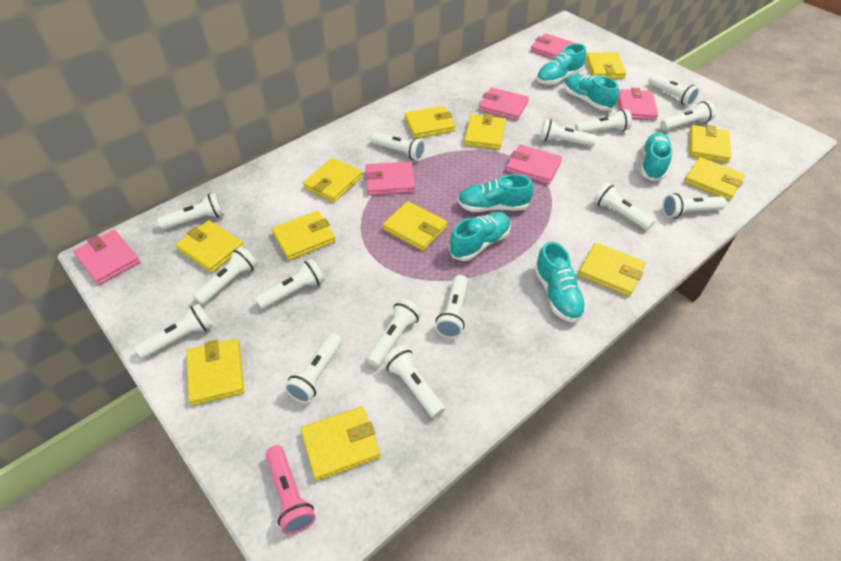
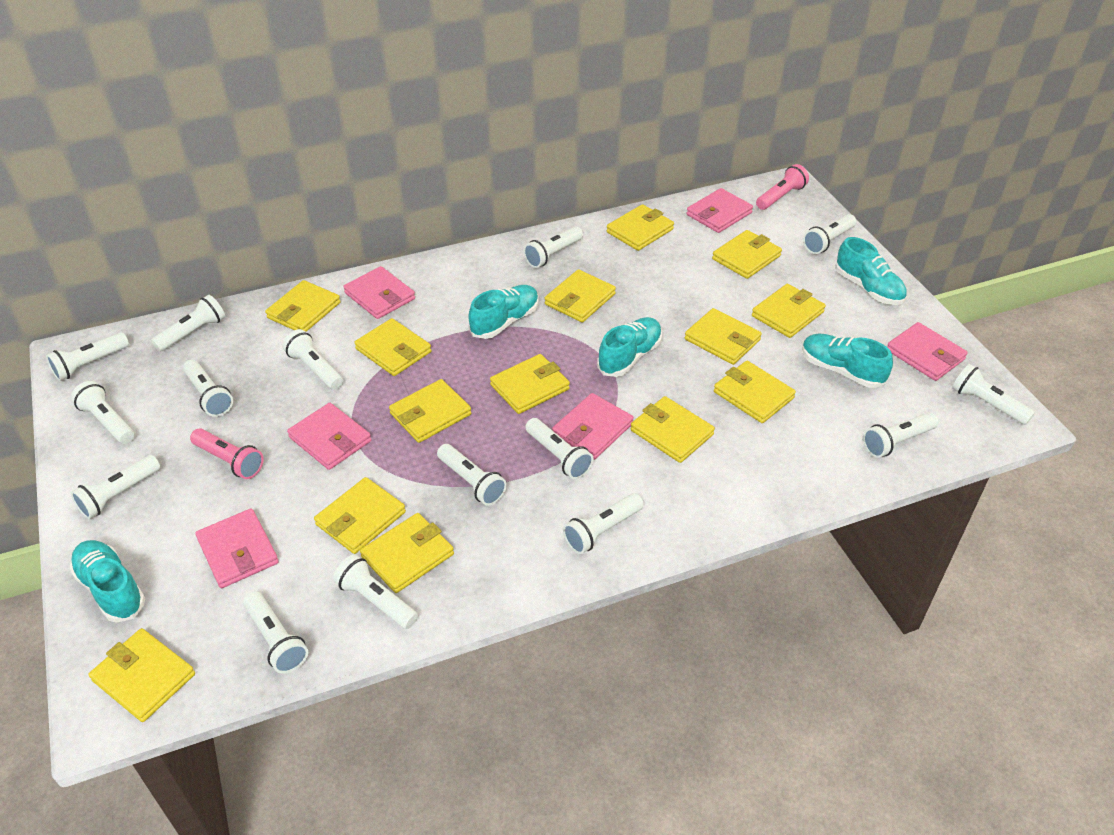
pink flashlight: 1 -> 2
turquoise shoe: 6 -> 5
yellow wallet: 12 -> 14

